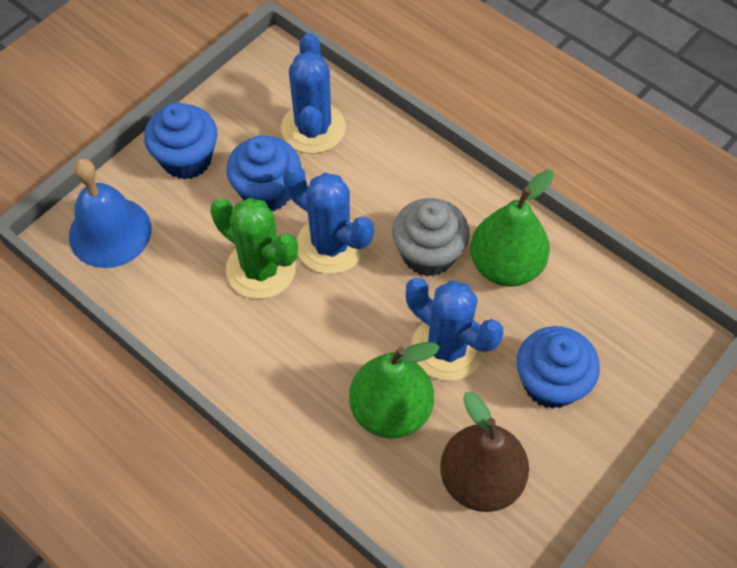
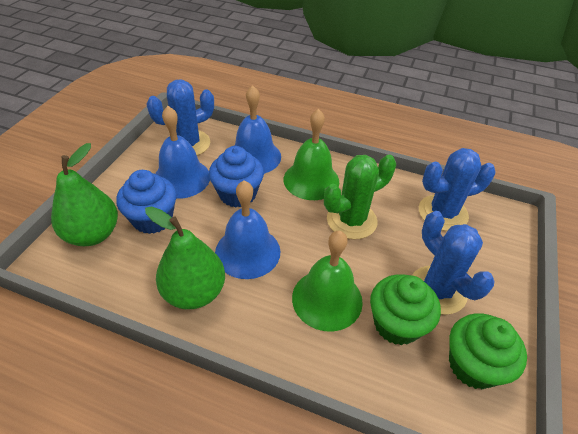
blue bell: 1 -> 3
blue cupcake: 3 -> 2
brown pear: 1 -> 0
green bell: 0 -> 2
green cupcake: 0 -> 2
grey cupcake: 1 -> 0

